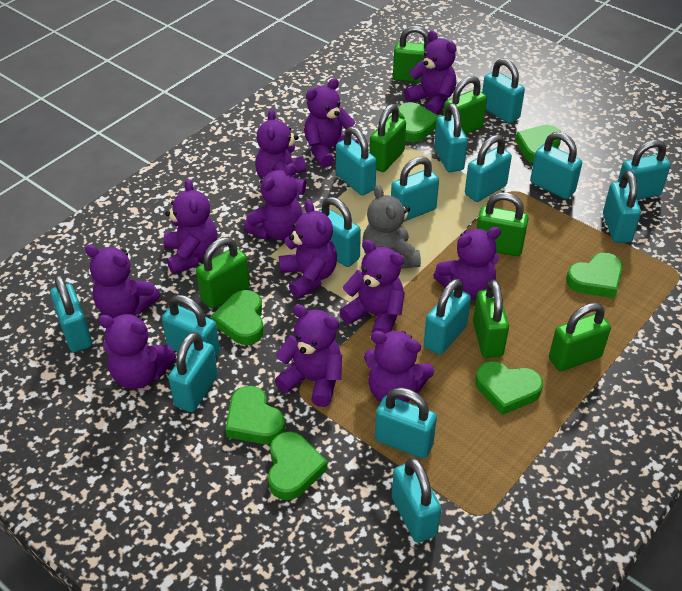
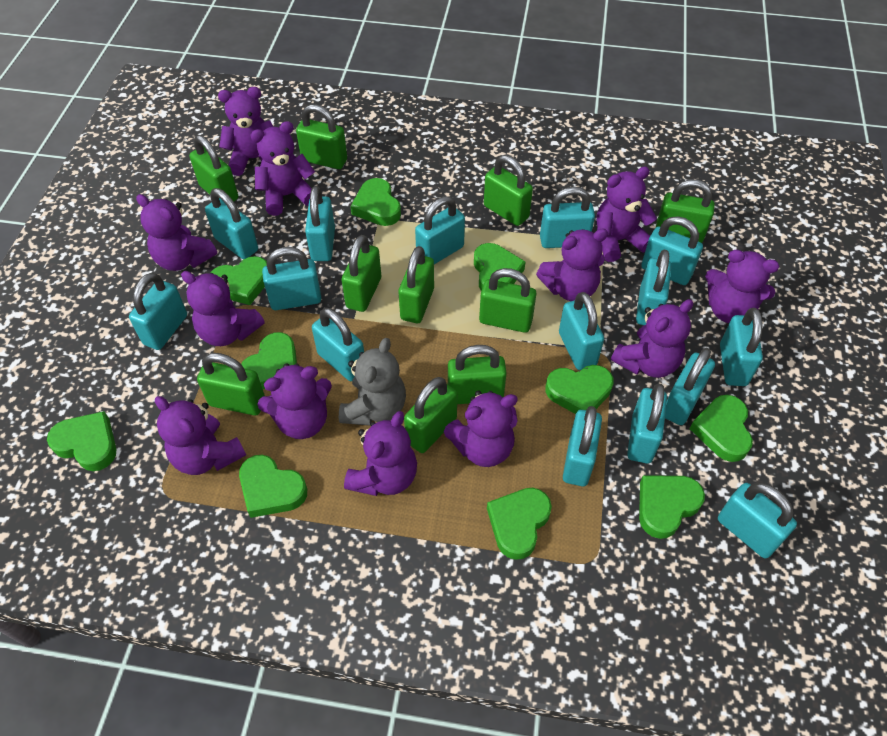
green heart: 7 -> 10
green padlock: 7 -> 10

